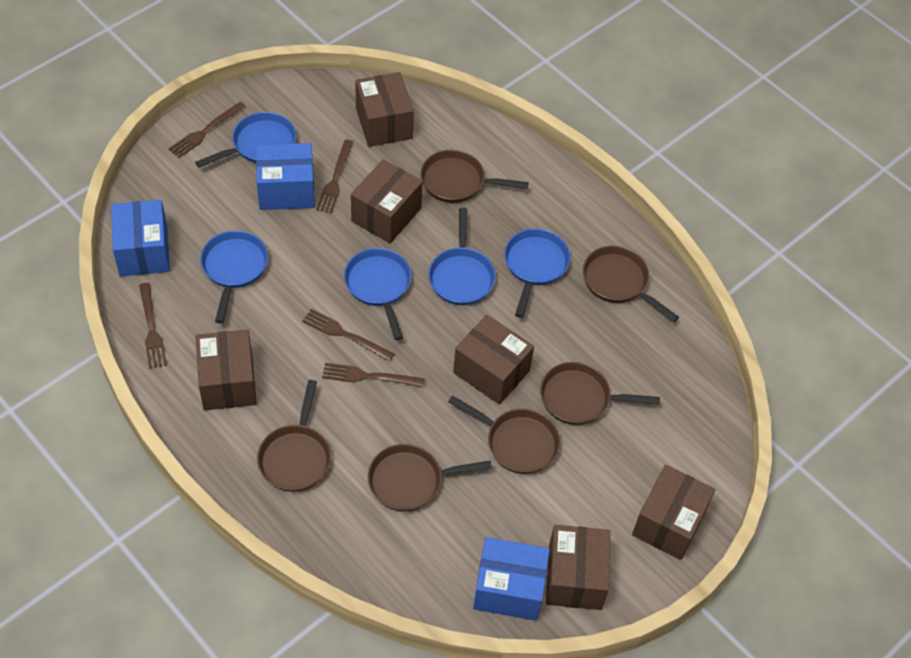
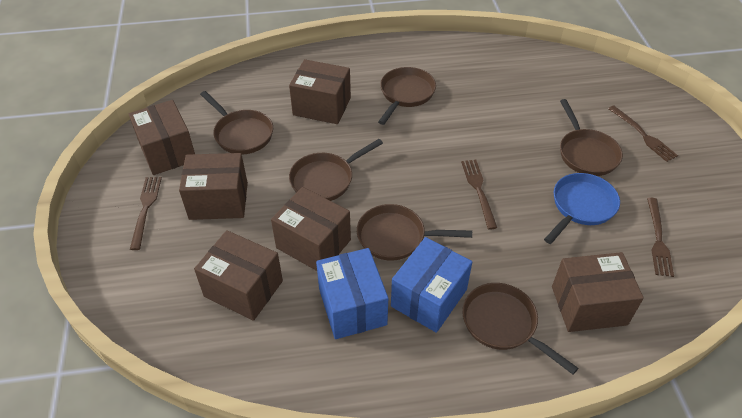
blue box: 3 -> 2
blue pan: 5 -> 1
brown fork: 5 -> 4

